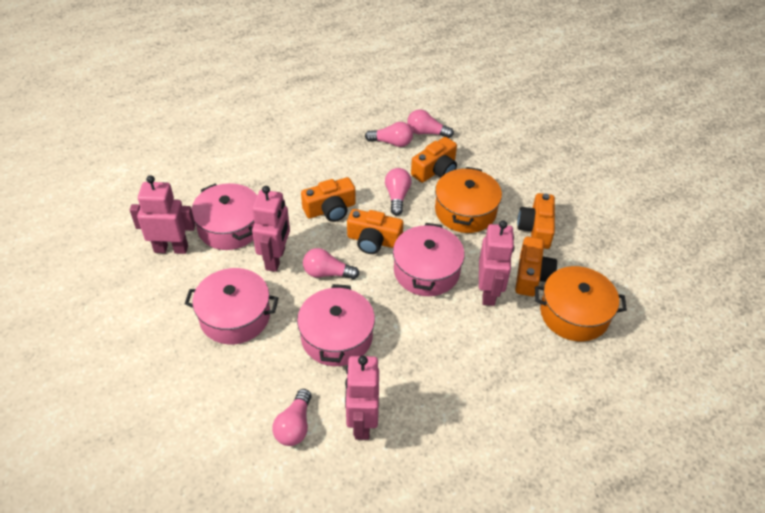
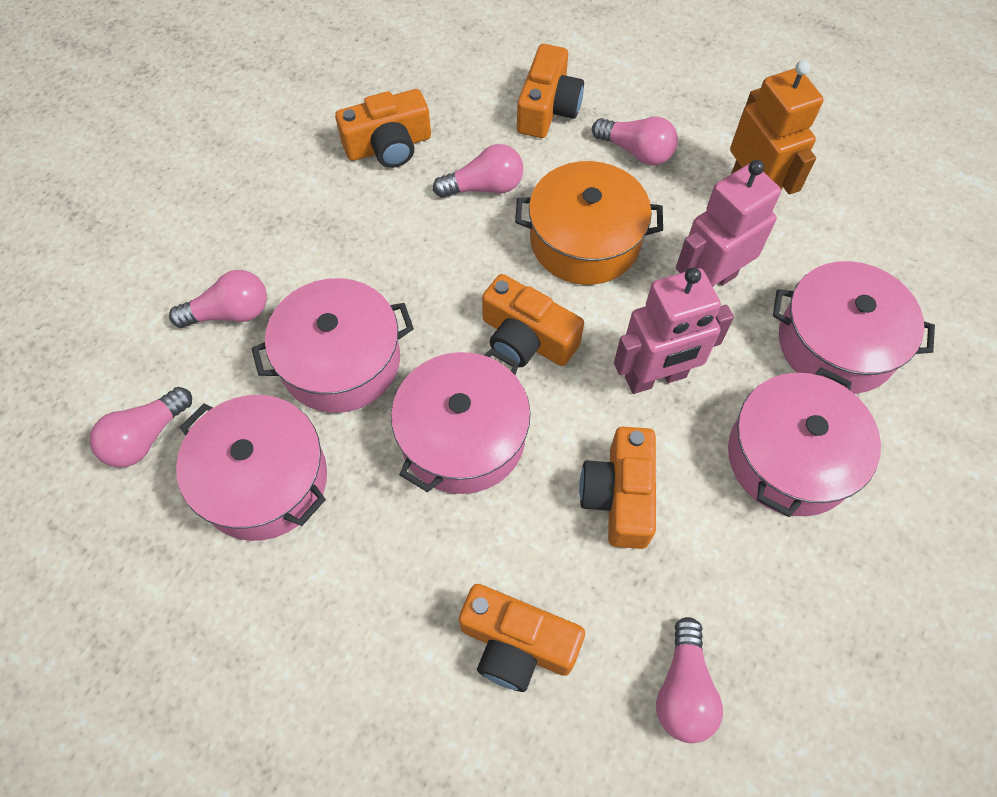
orange pot: 2 -> 1
orange robot: 0 -> 1
pink pot: 4 -> 5
pink robot: 4 -> 2

